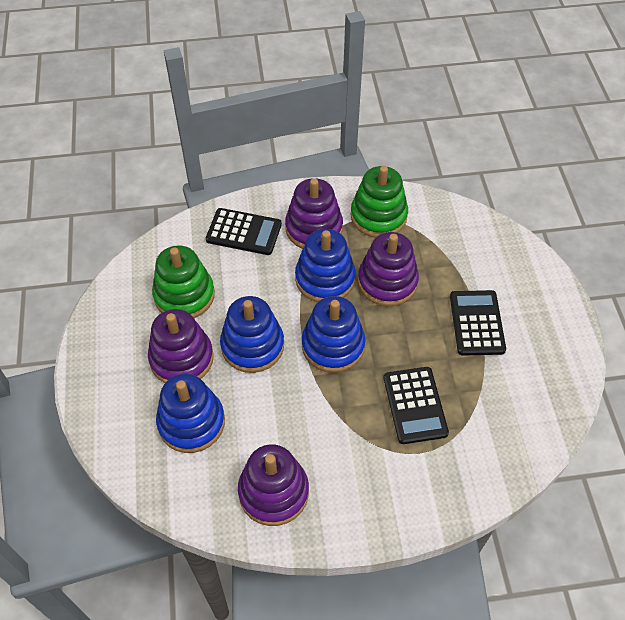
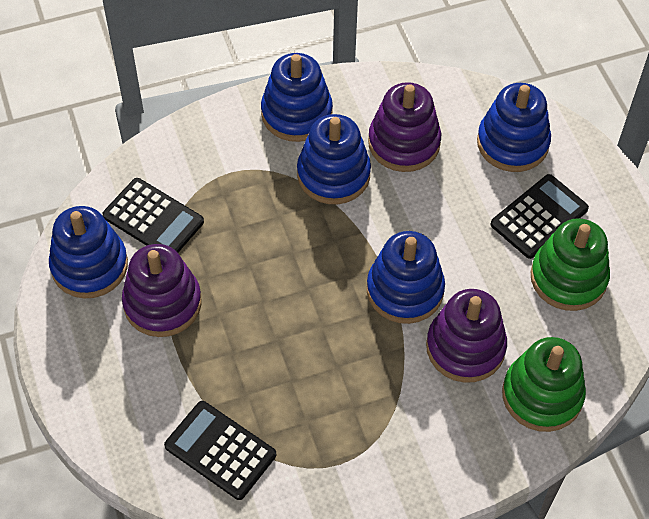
blue stacking toy: 4 -> 5
purple stacking toy: 4 -> 3

